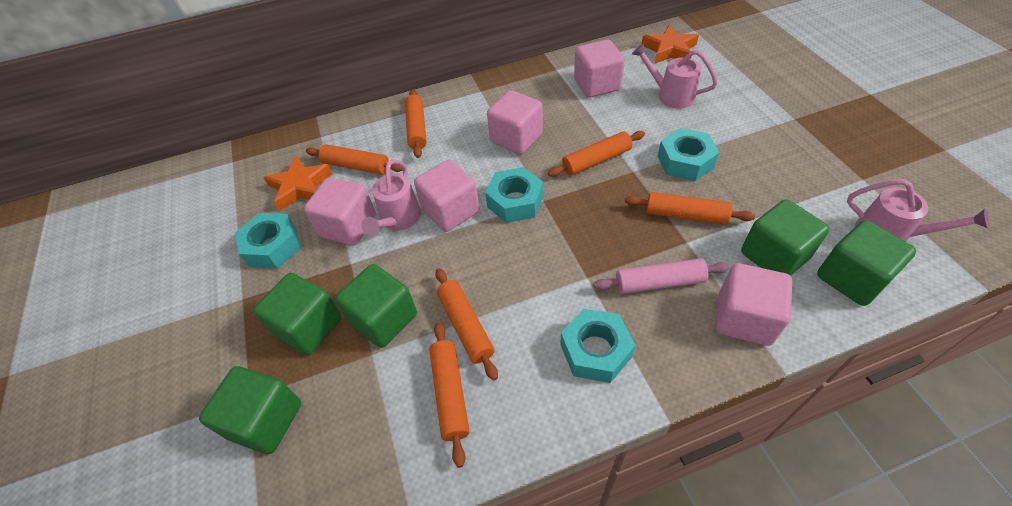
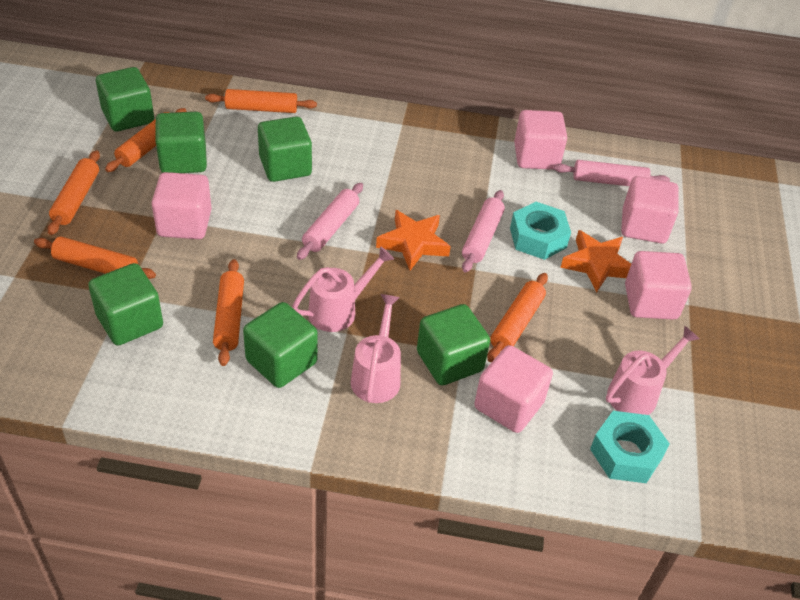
green cube: 5 -> 6
pink rolling pin: 1 -> 3
turquoise nut: 4 -> 2

